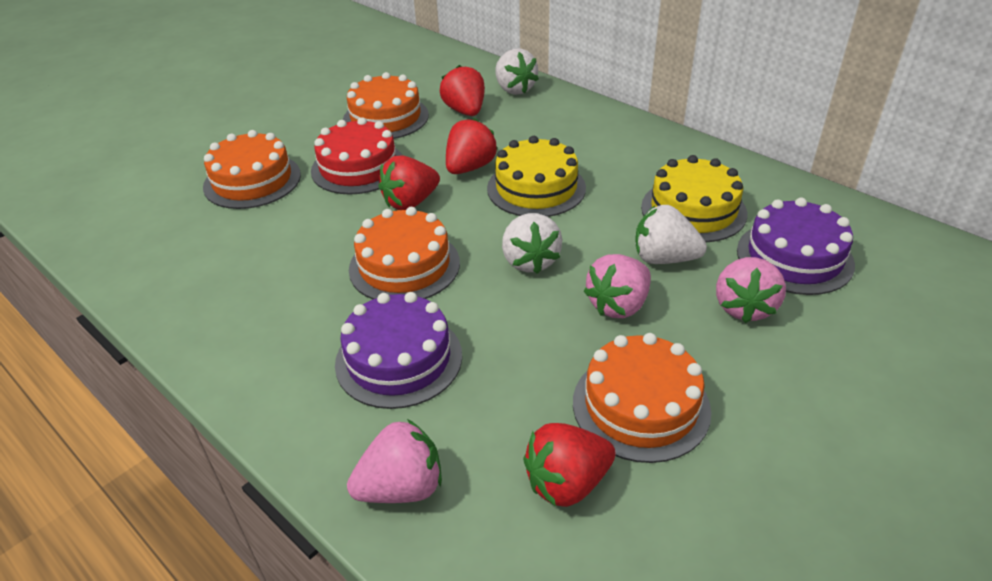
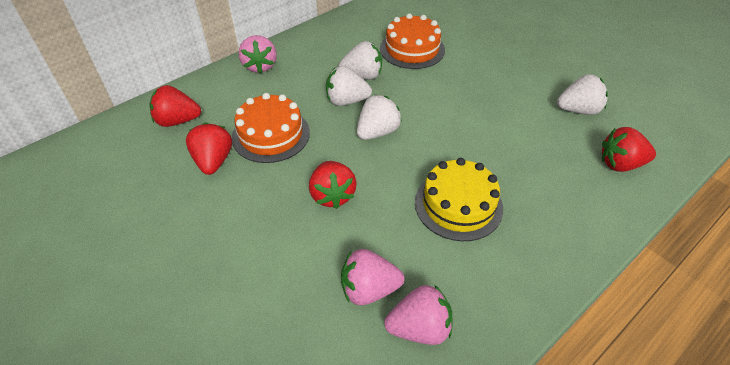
orange cake: 4 -> 2
purple cake: 2 -> 0
red cake: 1 -> 0
white strawberry: 3 -> 4
yellow cake: 2 -> 1

